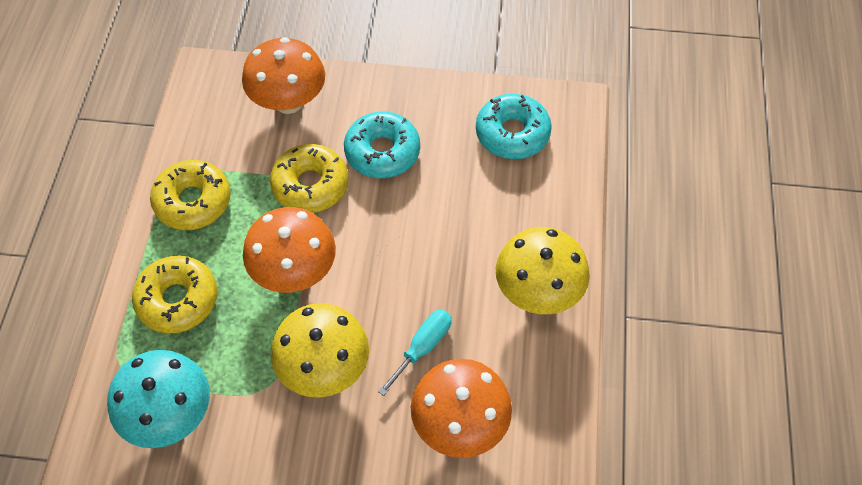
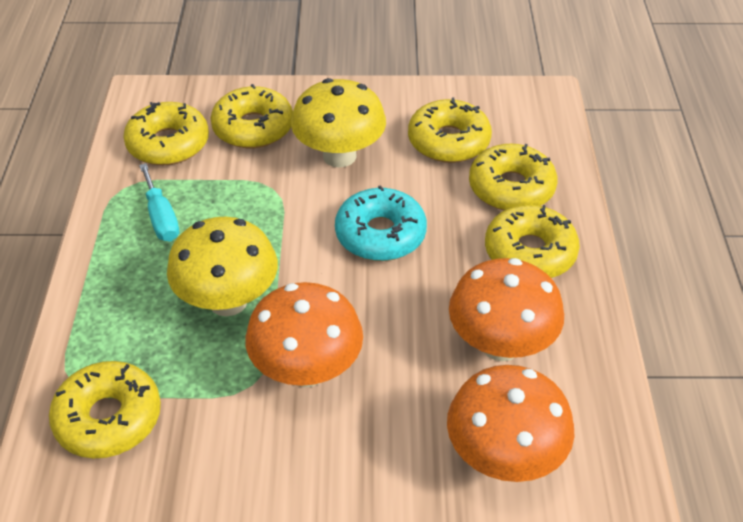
turquoise donut: 2 -> 1
turquoise mushroom: 1 -> 0
yellow donut: 3 -> 6

